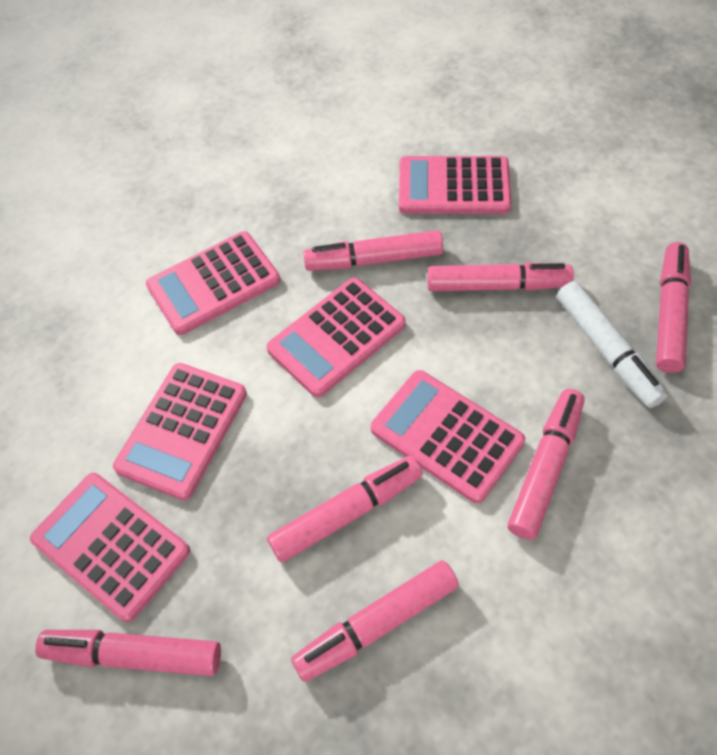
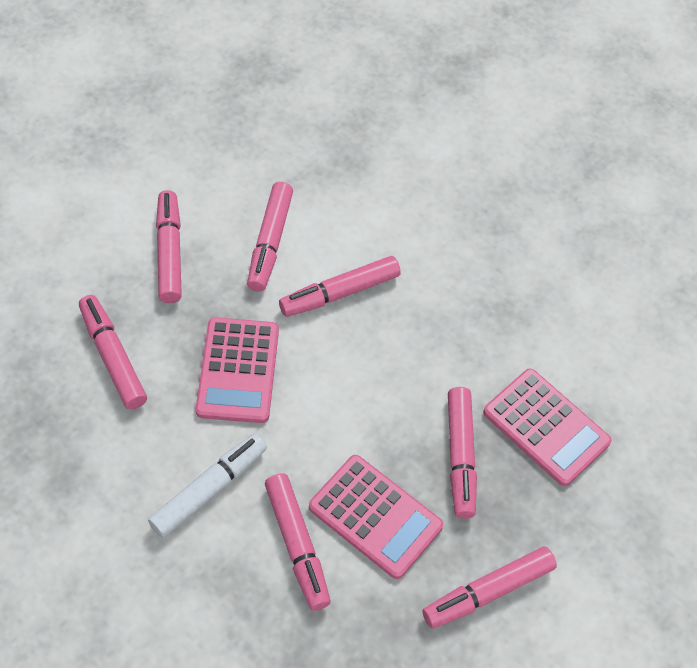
pink calculator: 6 -> 3

